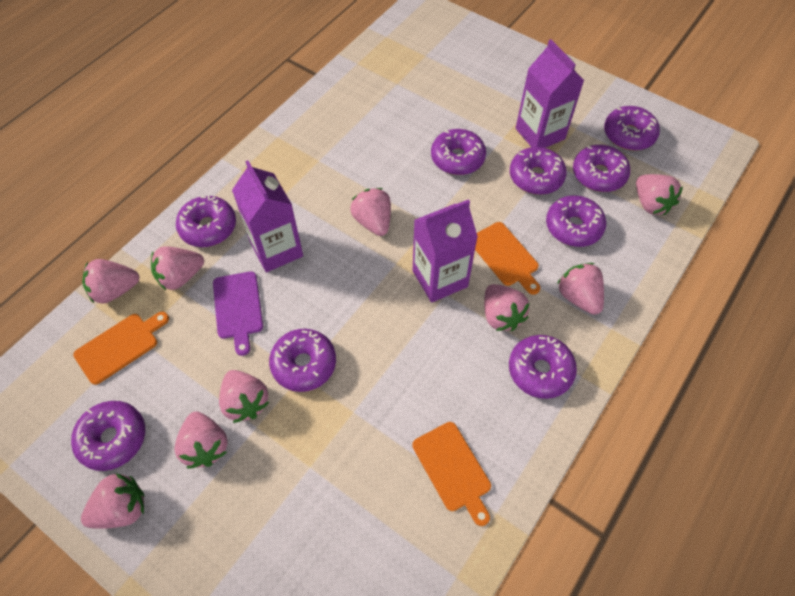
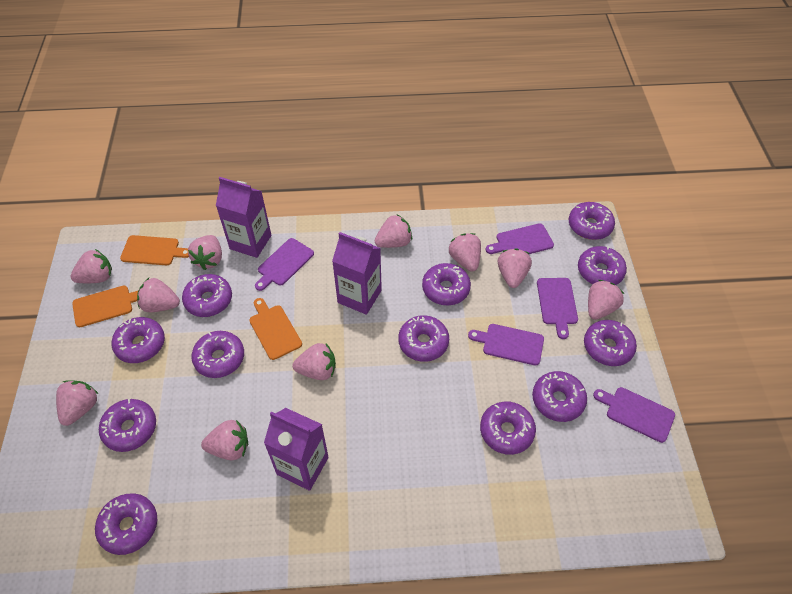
pink strawberry: 9 -> 10
purple cutting board: 1 -> 5
purple donut: 9 -> 12

